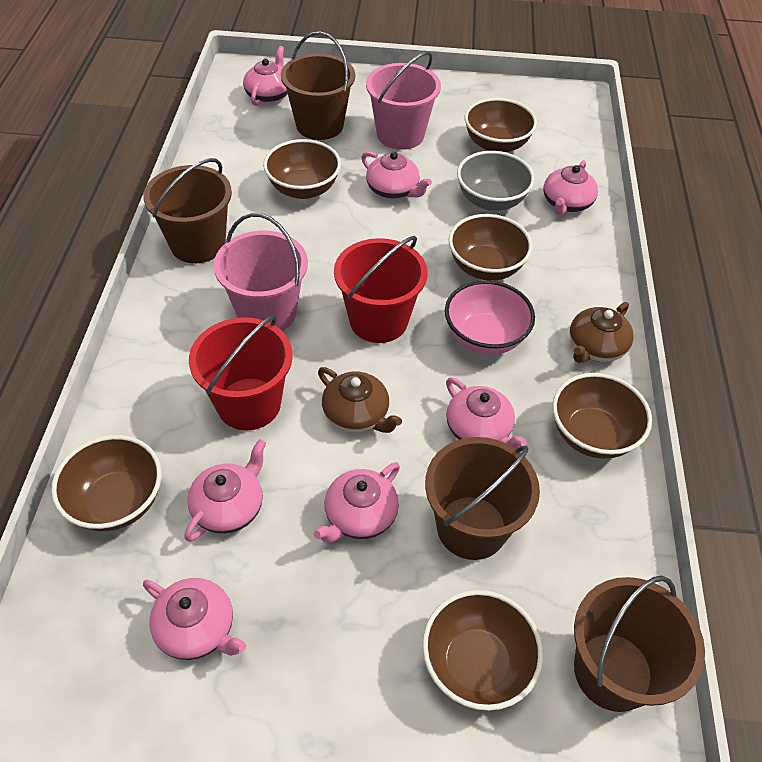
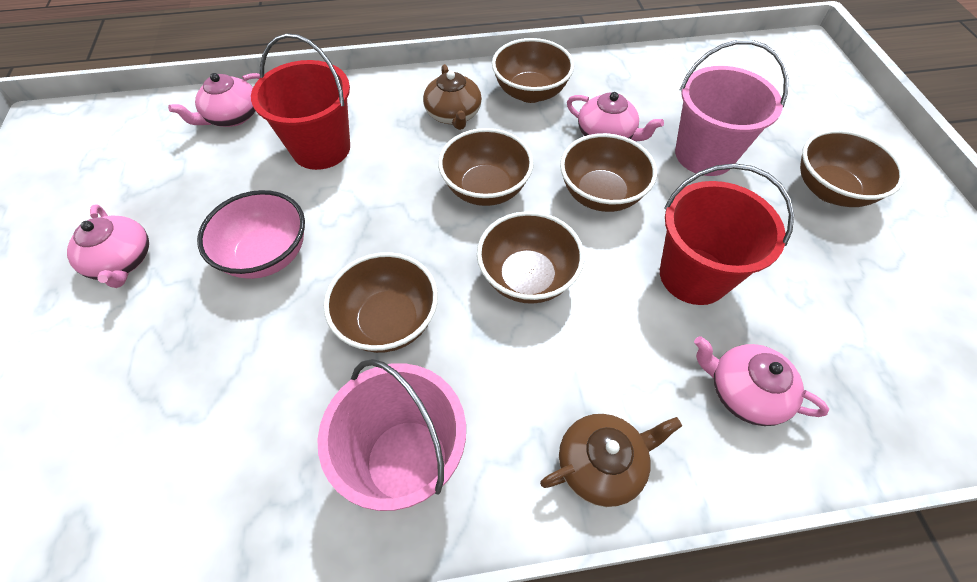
brown bucket: 4 -> 0
grey bowl: 1 -> 0
pink teapot: 7 -> 4

